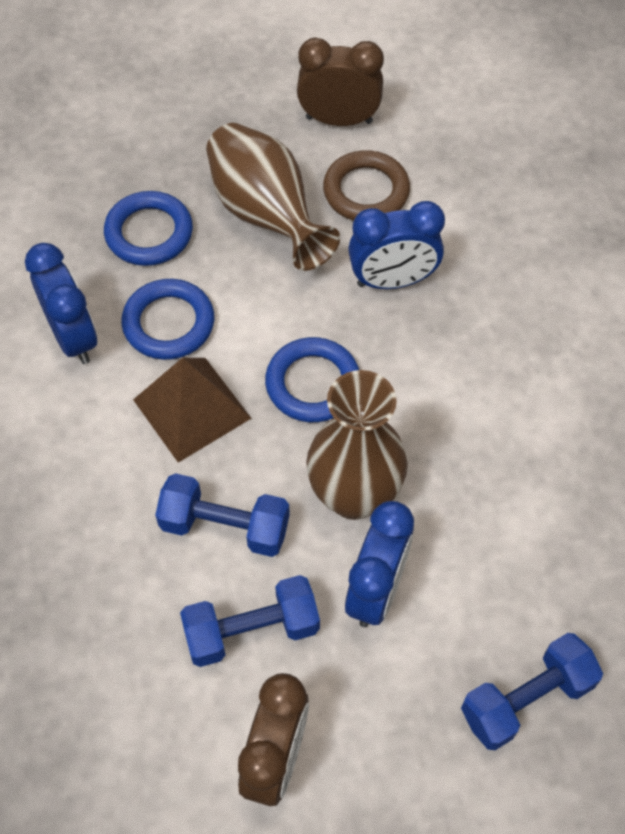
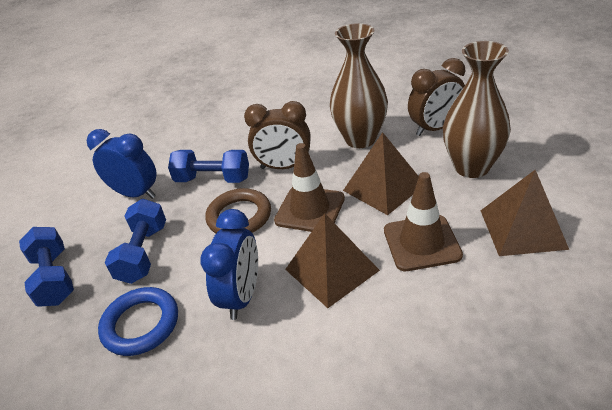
blue clock: 3 -> 2
blue ring: 3 -> 1
brown pyramid: 1 -> 3
brown traffic cone: 0 -> 2

